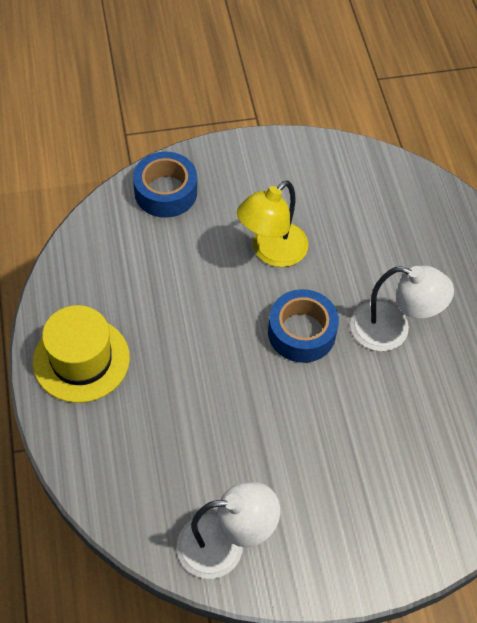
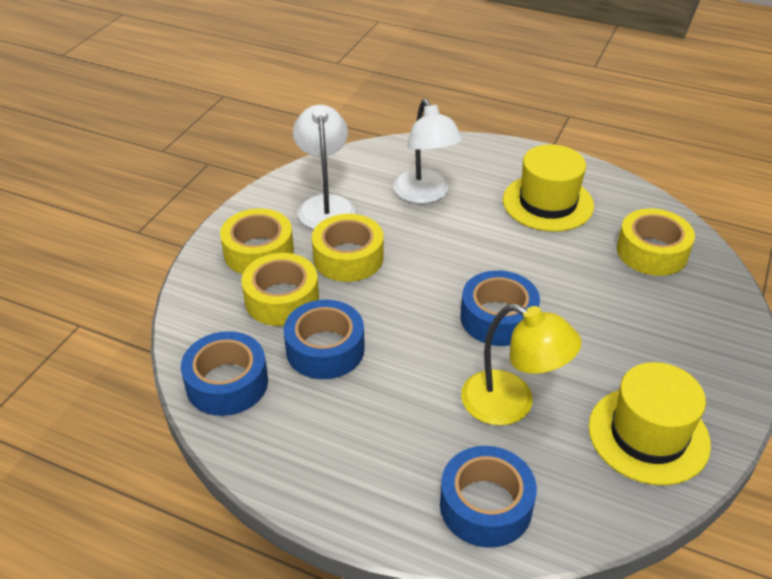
blue tape: 2 -> 4
yellow hat: 1 -> 2
yellow tape: 0 -> 4

